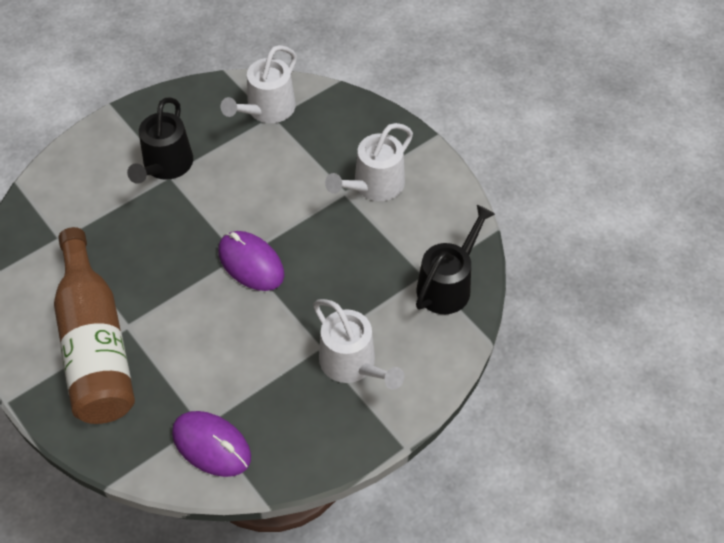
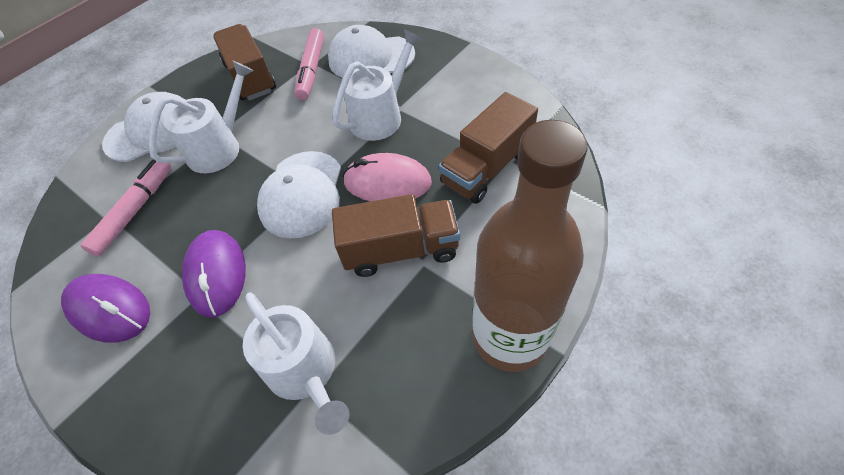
black watering can: 2 -> 0
brown truck: 0 -> 3
pink marker: 0 -> 2
pink mouse: 0 -> 1
white cap: 0 -> 3

